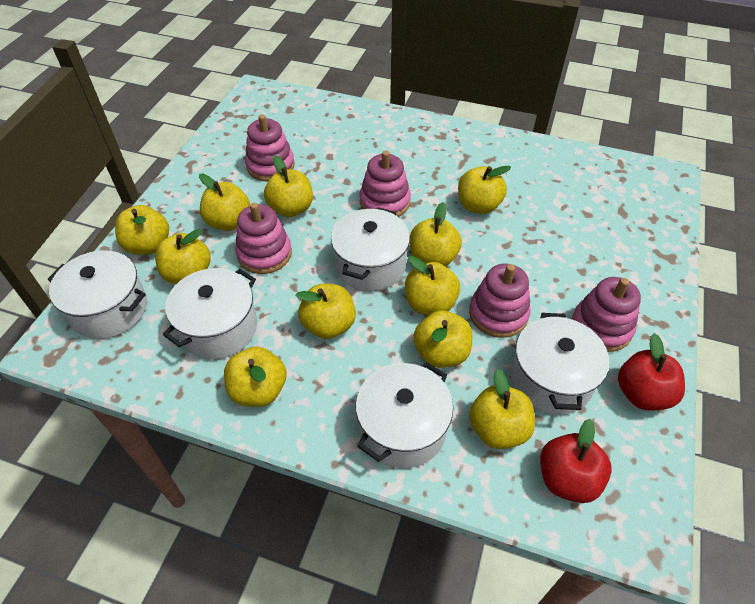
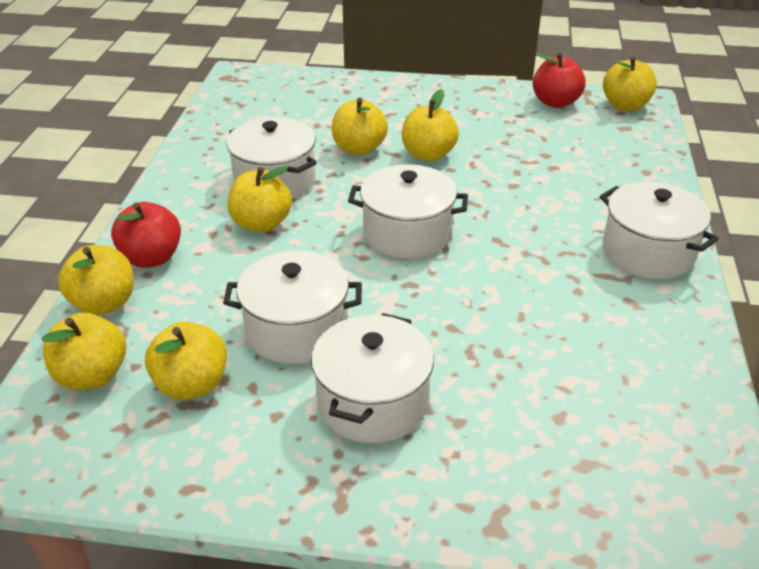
pink stacking toy: 5 -> 0
yellow apple: 11 -> 7

